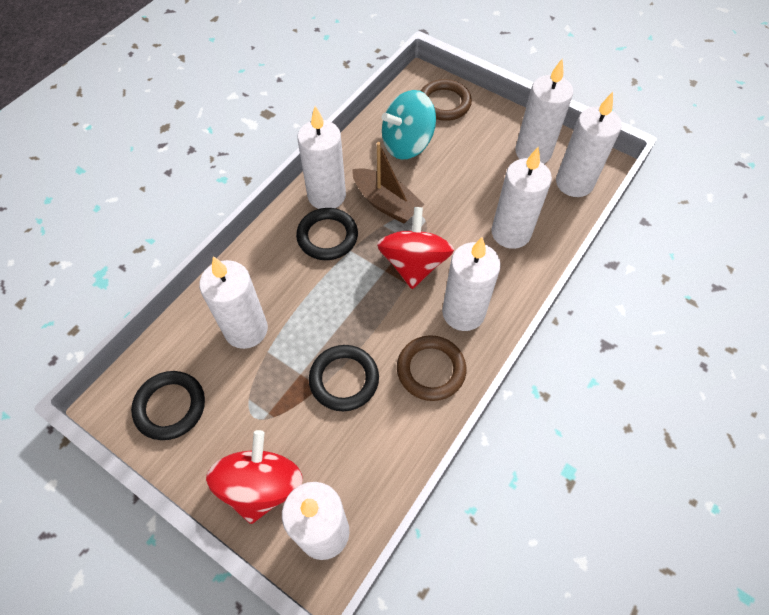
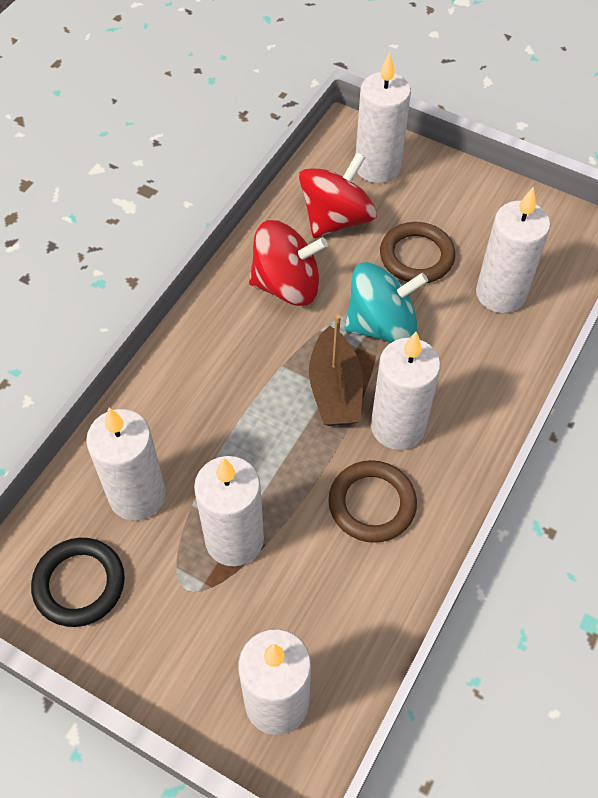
black ring: 3 -> 1
white candle: 7 -> 6

